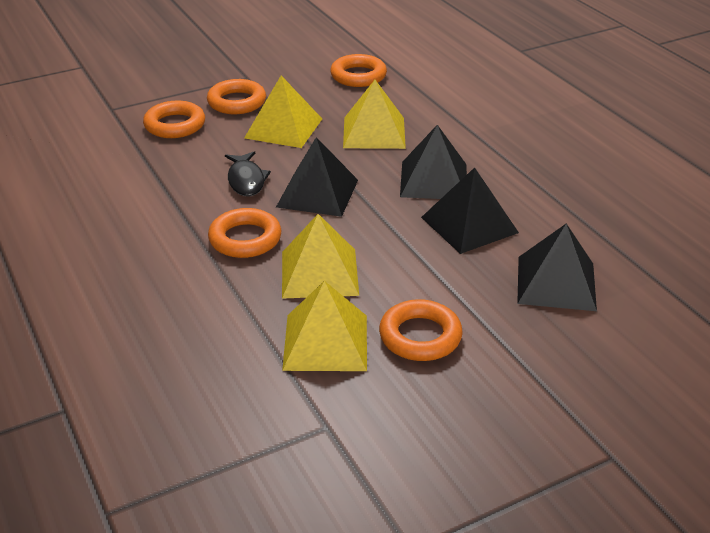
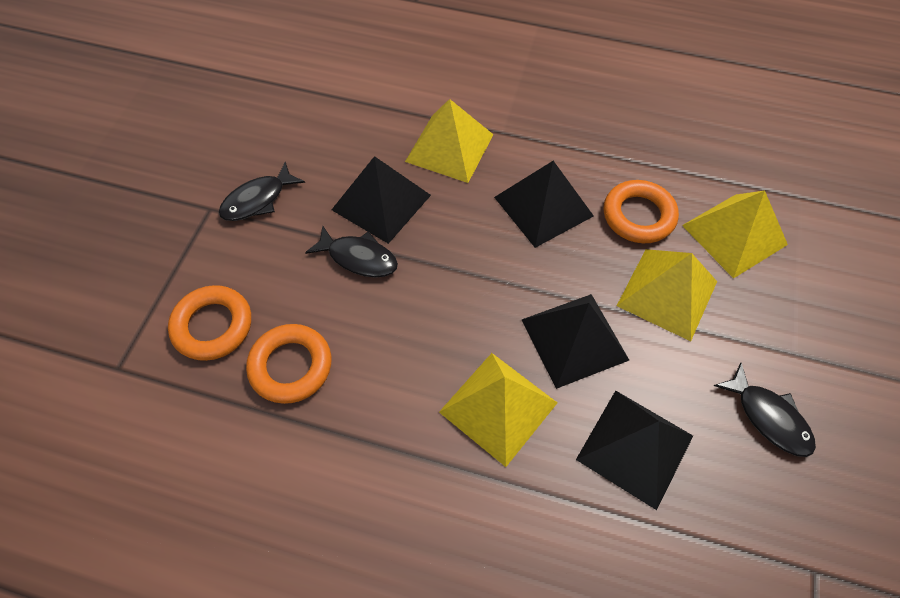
black fish: 1 -> 3
orange ring: 5 -> 3

